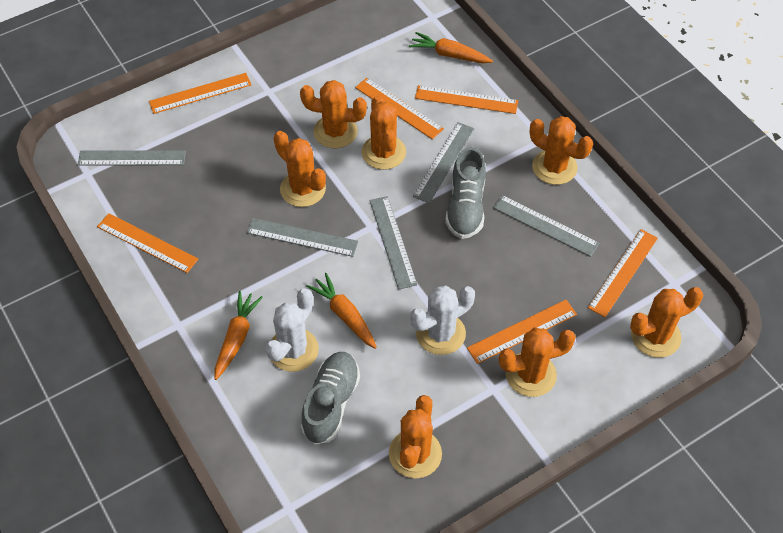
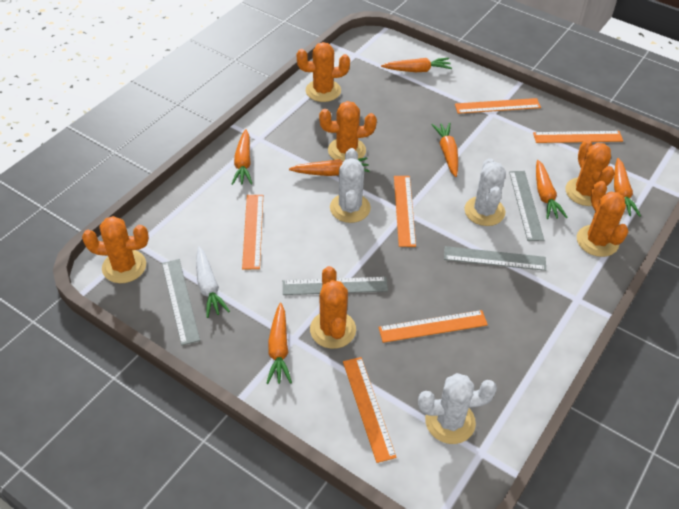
grey ruler: 5 -> 4
grey shoe: 2 -> 0
orange cactus: 7 -> 6
orange carrot: 3 -> 7
white cactus: 2 -> 3
white carrot: 0 -> 1

